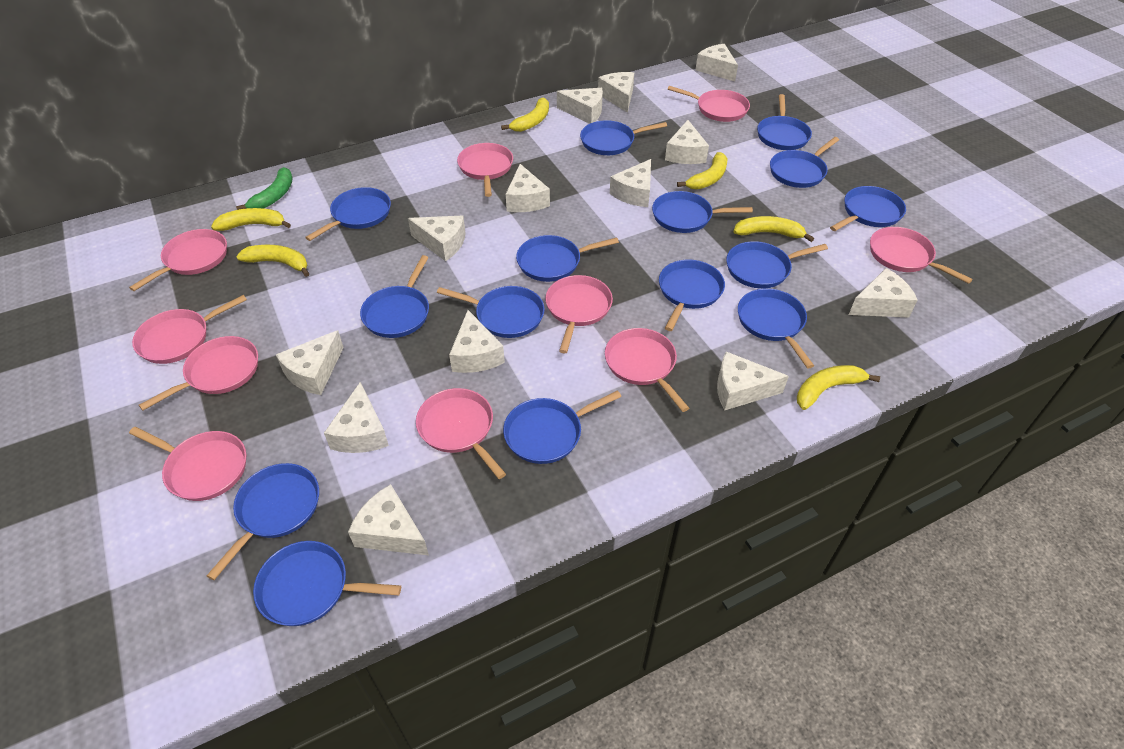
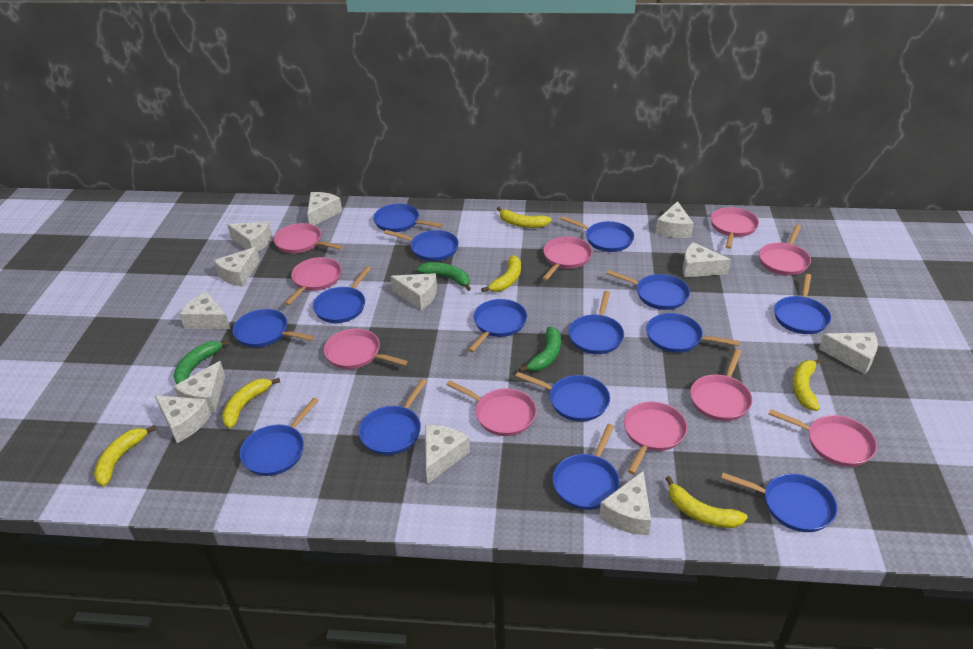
green banana: 1 -> 3
white cheese: 13 -> 12

